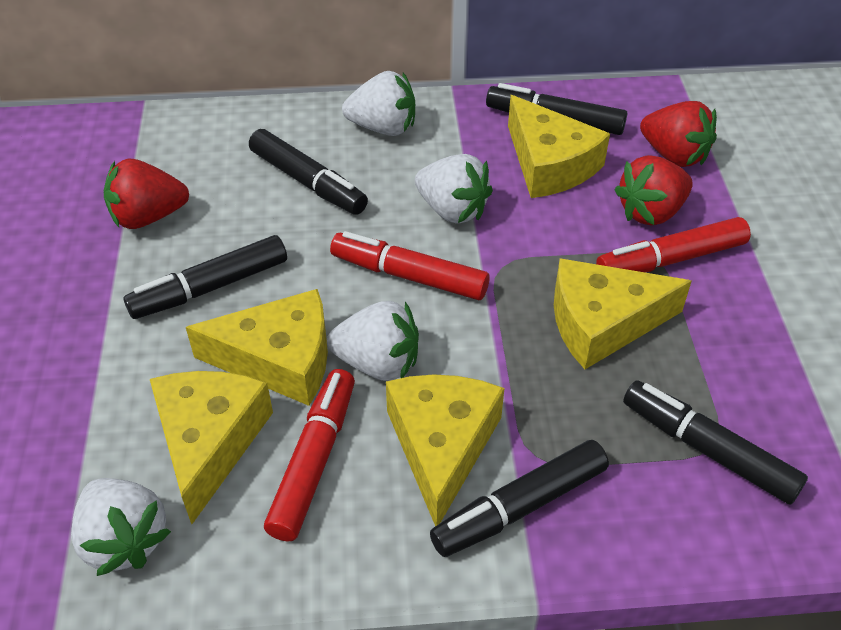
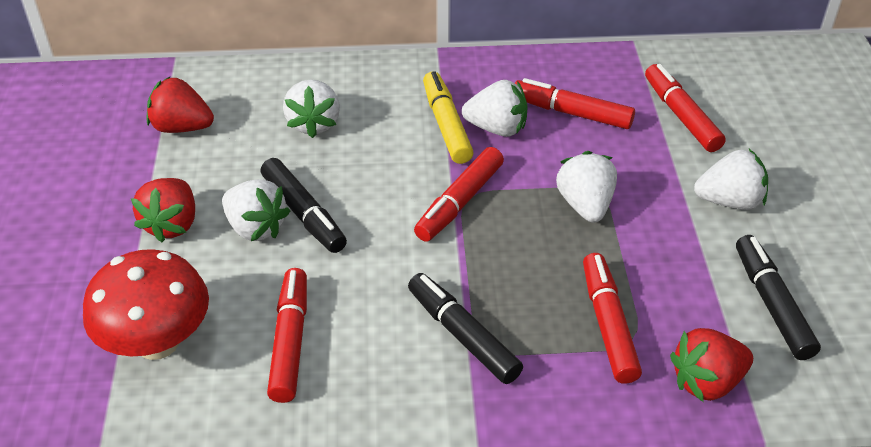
black marker: 5 -> 3
red marker: 3 -> 5
red mushroom: 0 -> 1
white strawberry: 4 -> 5
yellow cheese: 5 -> 0
yellow marker: 0 -> 1

